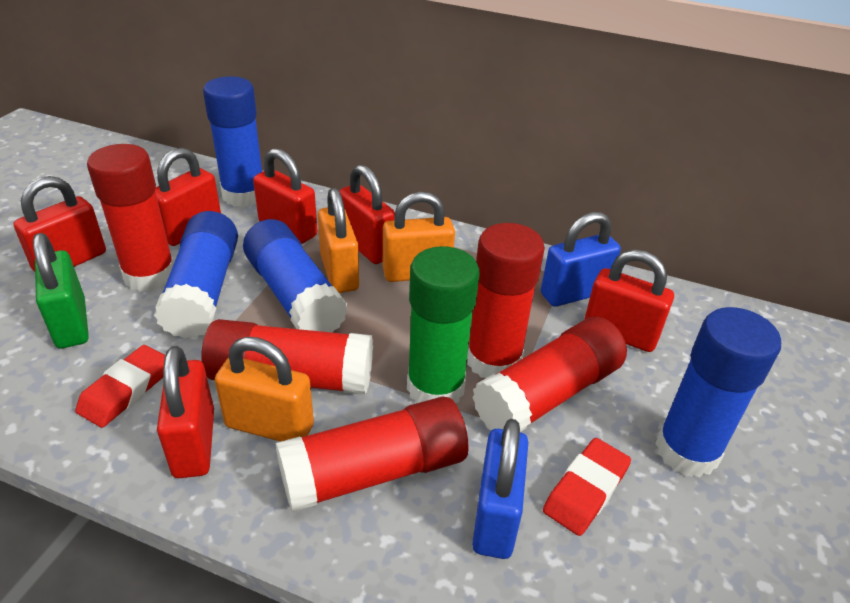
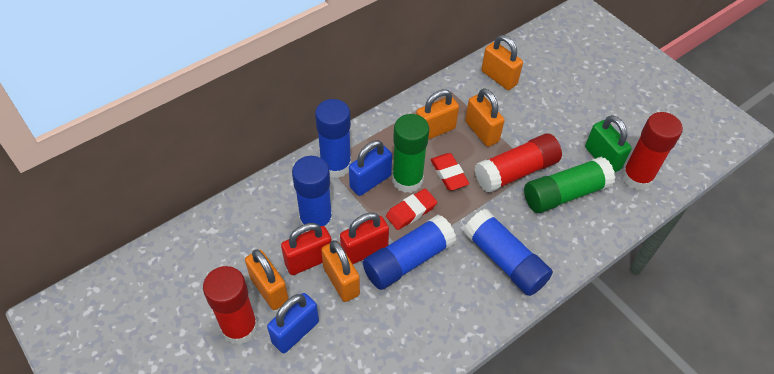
green glue stick: 1 -> 2
orange padlock: 3 -> 5
red glue stick: 5 -> 3
red padlock: 6 -> 2

